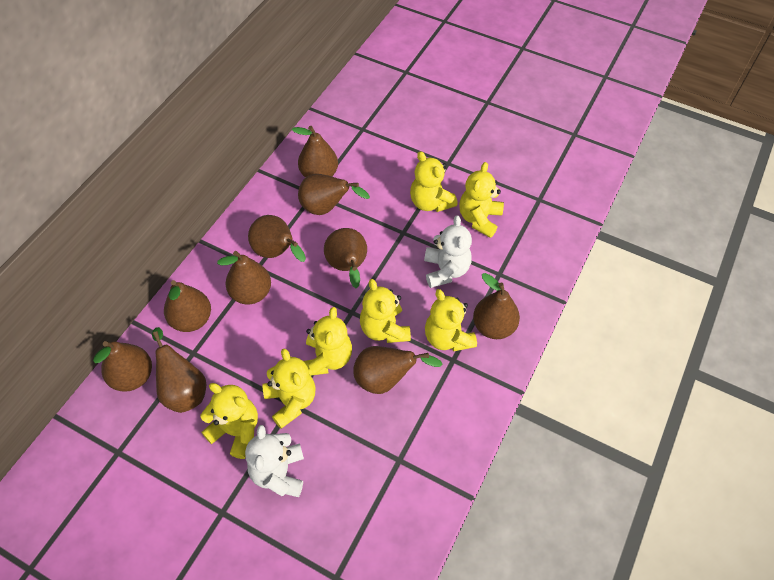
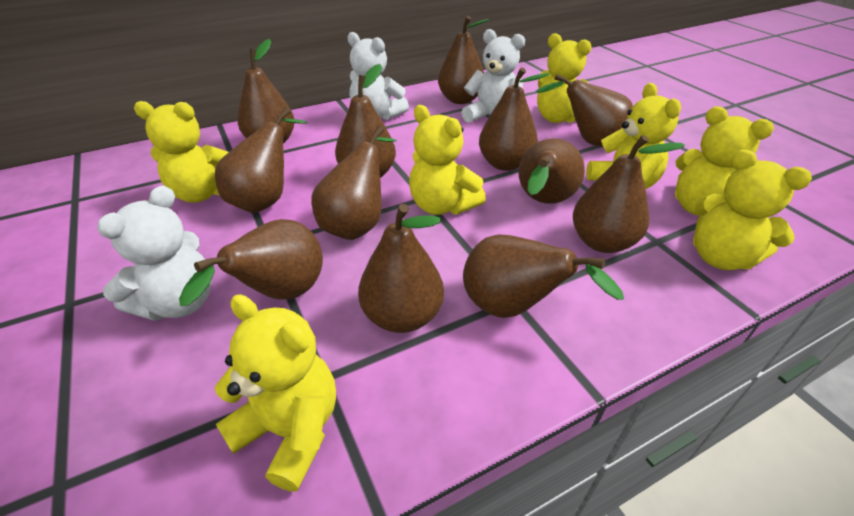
brown pear: 10 -> 12
white teddy bear: 2 -> 3

